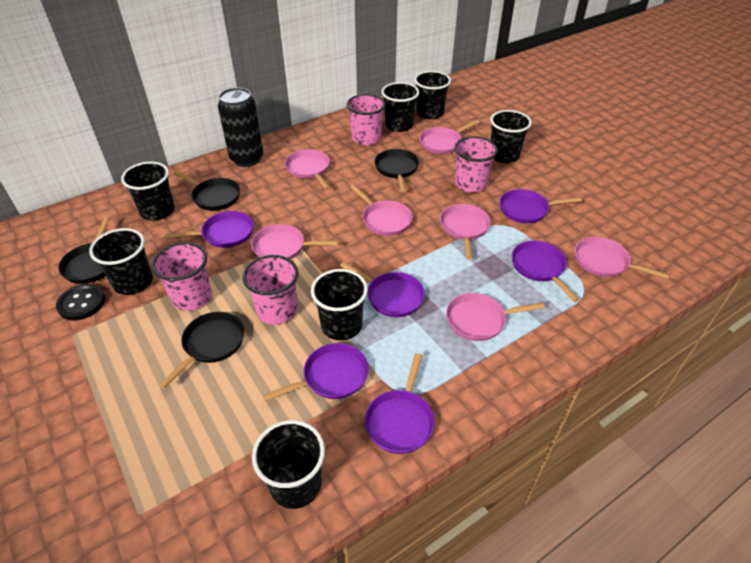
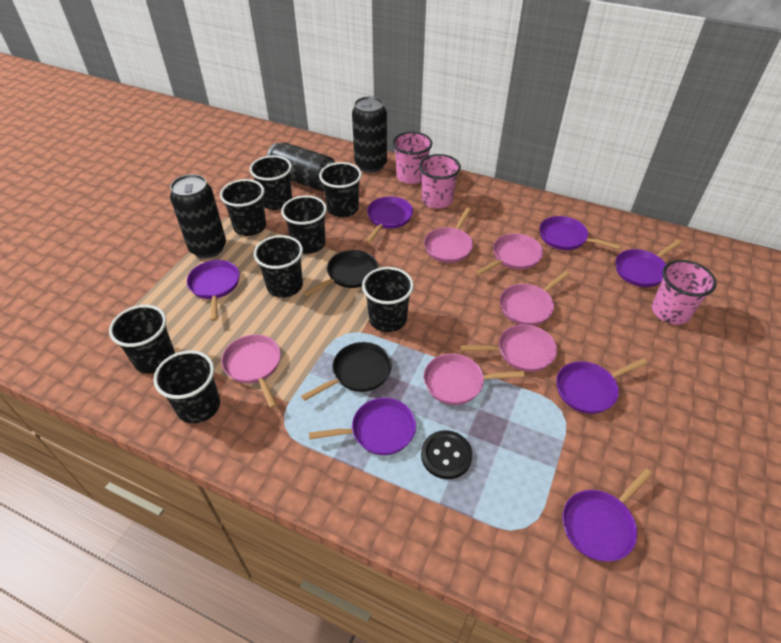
black can: 1 -> 3
black cup: 7 -> 8
black pan: 4 -> 2
pink cup: 4 -> 3
pink pan: 7 -> 6
purple pan: 6 -> 7

